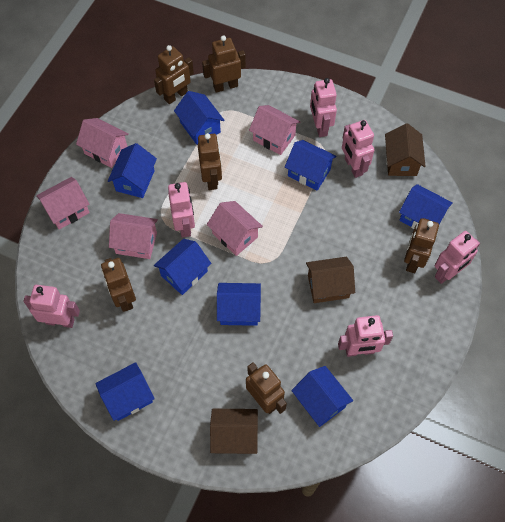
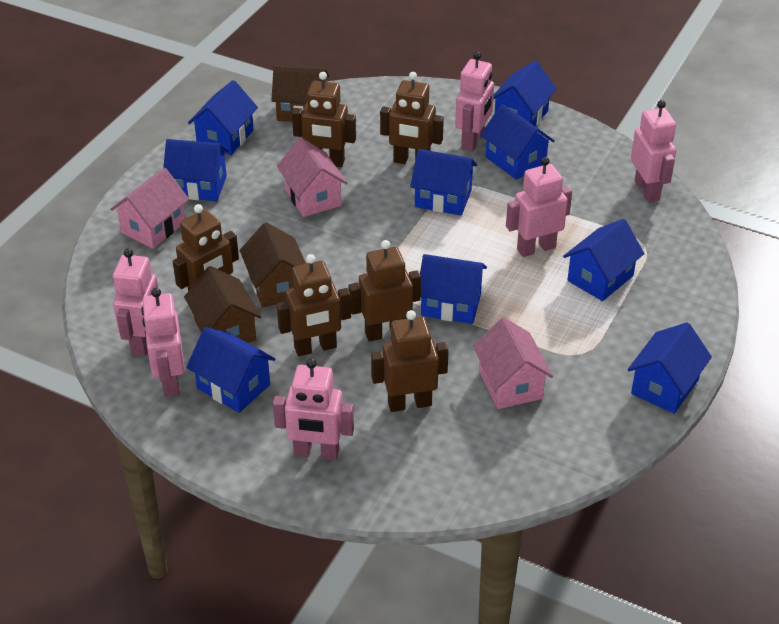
blue house: 8 -> 9
pink house: 5 -> 3

